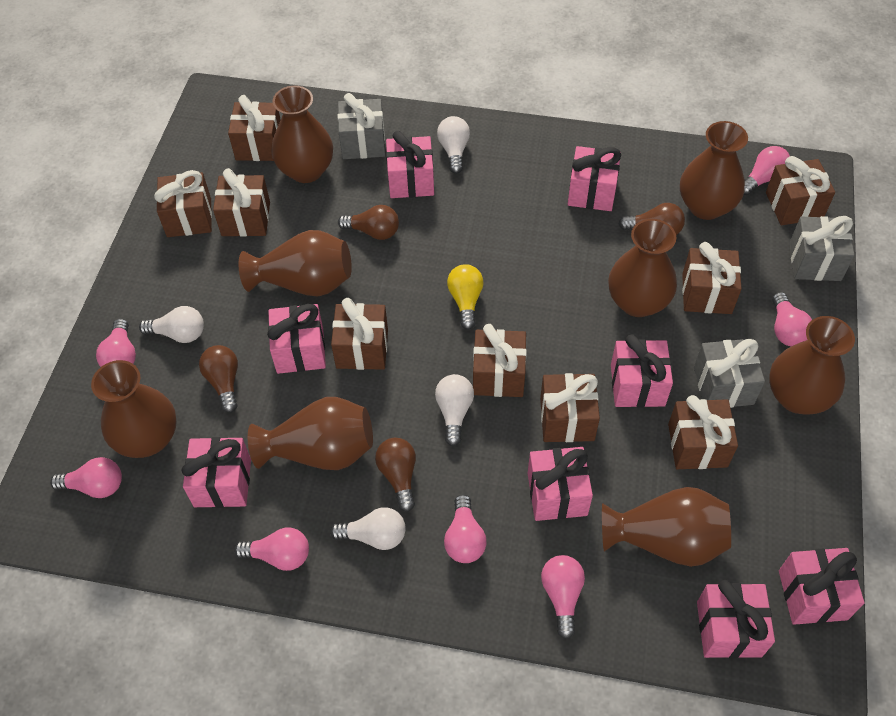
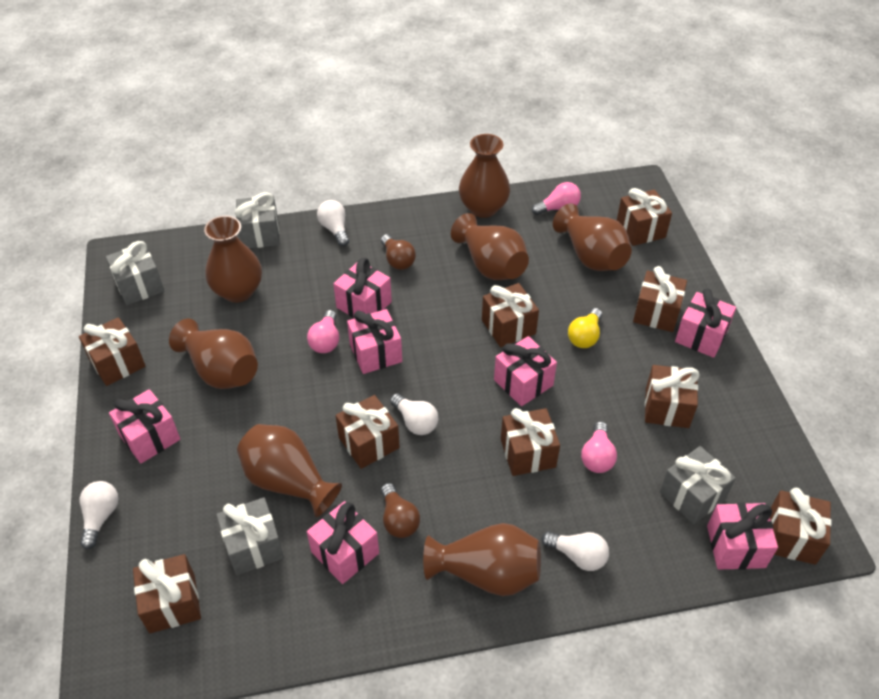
brown light bulb: 4 -> 2
brown vase: 8 -> 7
grey gift: 3 -> 4
pink gift: 8 -> 7
pink light bulb: 7 -> 3

